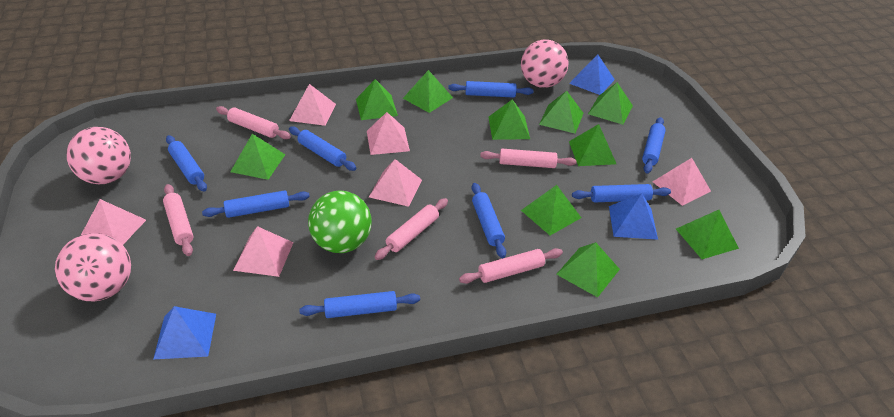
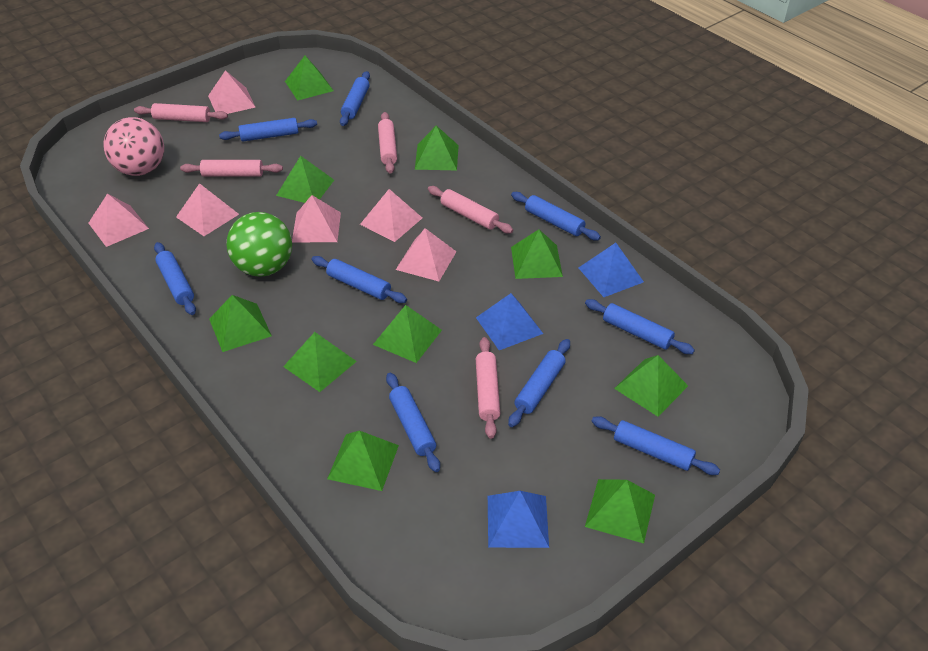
blue rolling pin: 8 -> 9
pink ball: 3 -> 1

